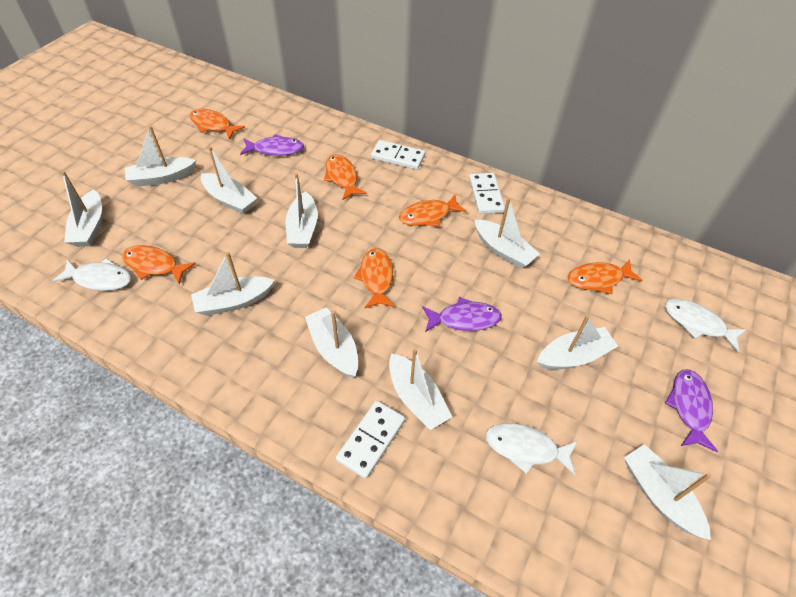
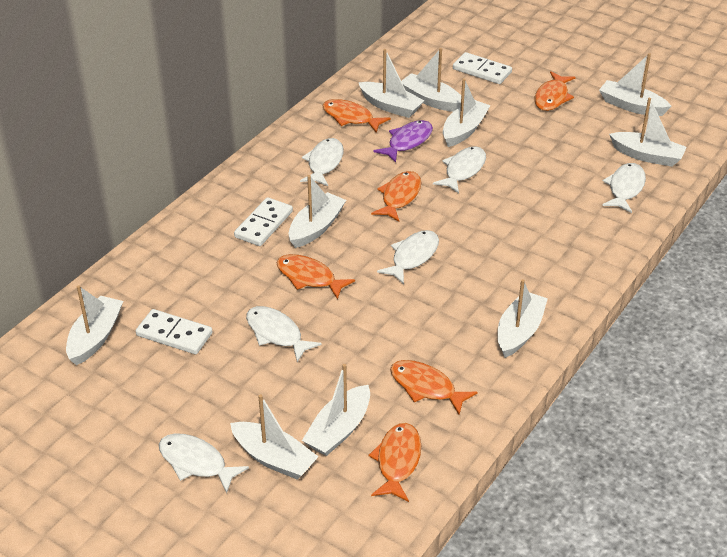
purple fish: 3 -> 1
white fish: 3 -> 6

